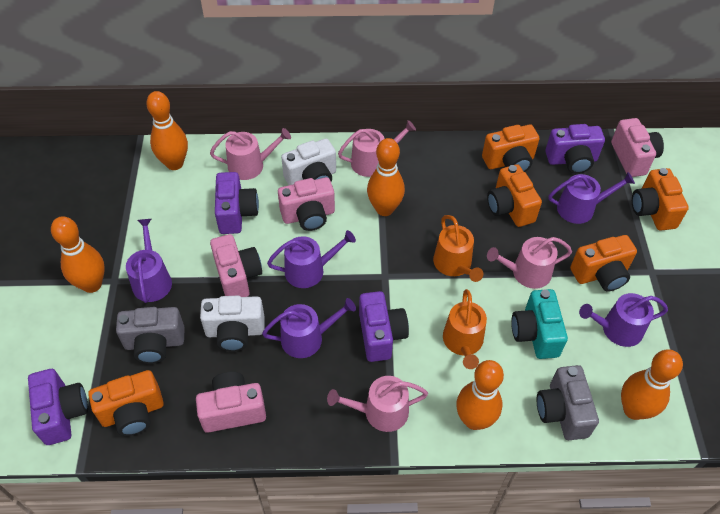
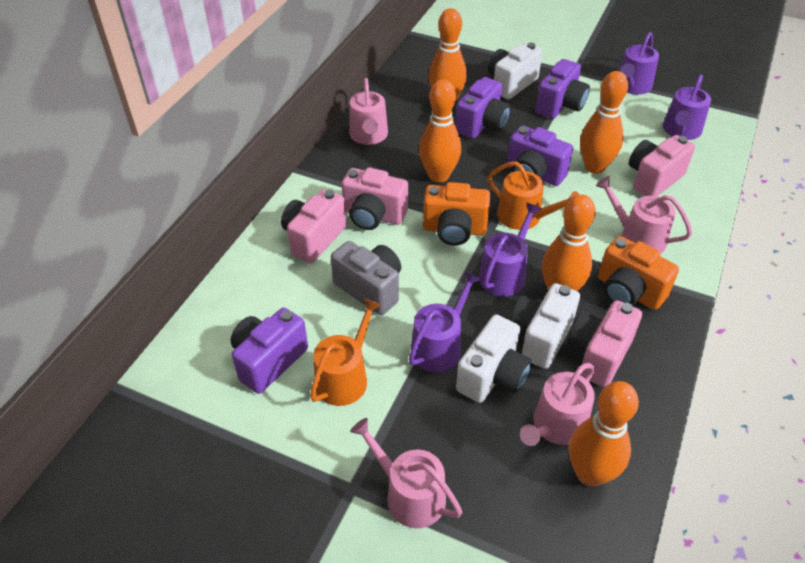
grey camera: 2 -> 1
orange camera: 5 -> 2
purple watering can: 5 -> 4
turquoise camera: 1 -> 0
white camera: 2 -> 3

